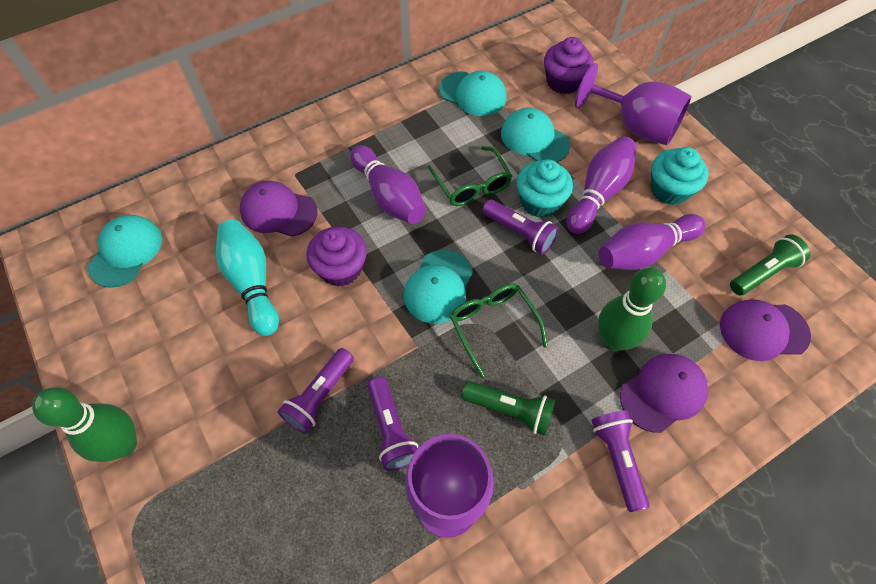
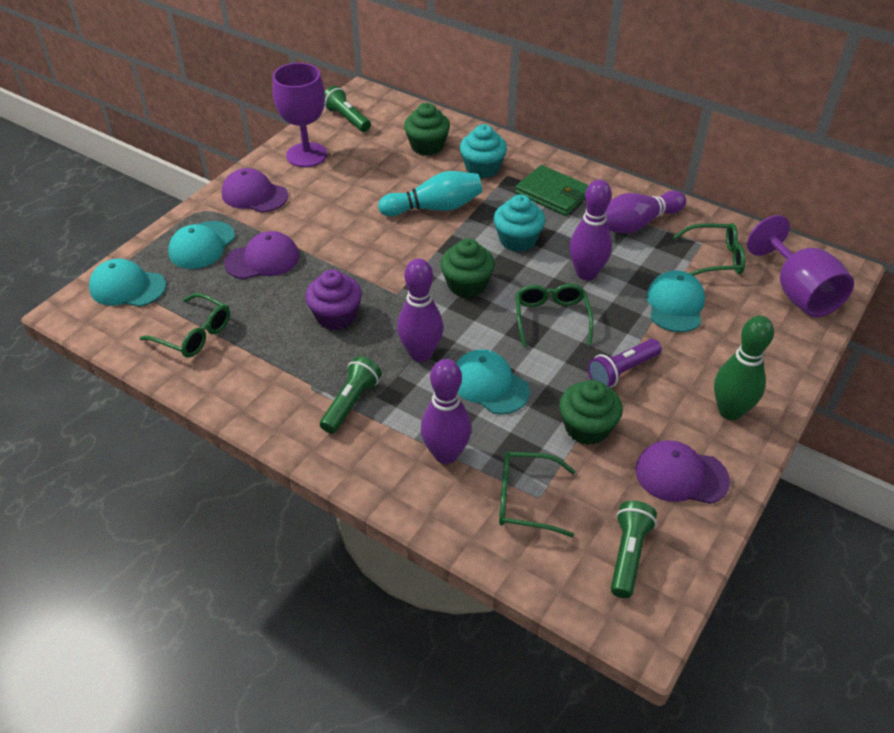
green bowling pin: 2 -> 1
green cupcake: 0 -> 3
green flashlight: 2 -> 3
green glasses: 2 -> 4
green wallet: 0 -> 1
purple bowling pin: 3 -> 4
purple cupcake: 2 -> 1
purple flashlight: 4 -> 1

